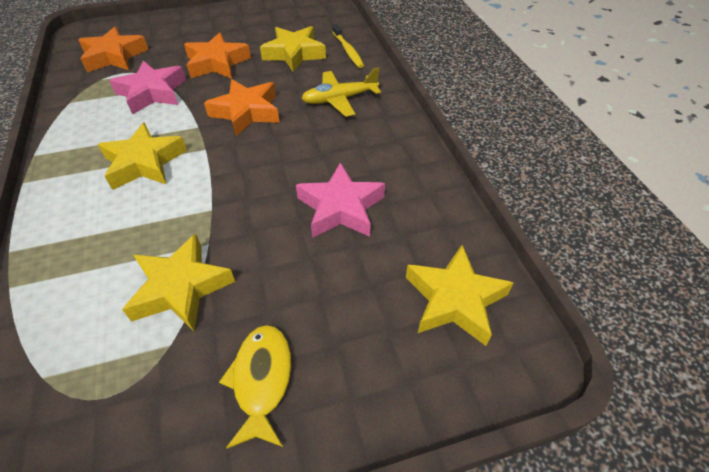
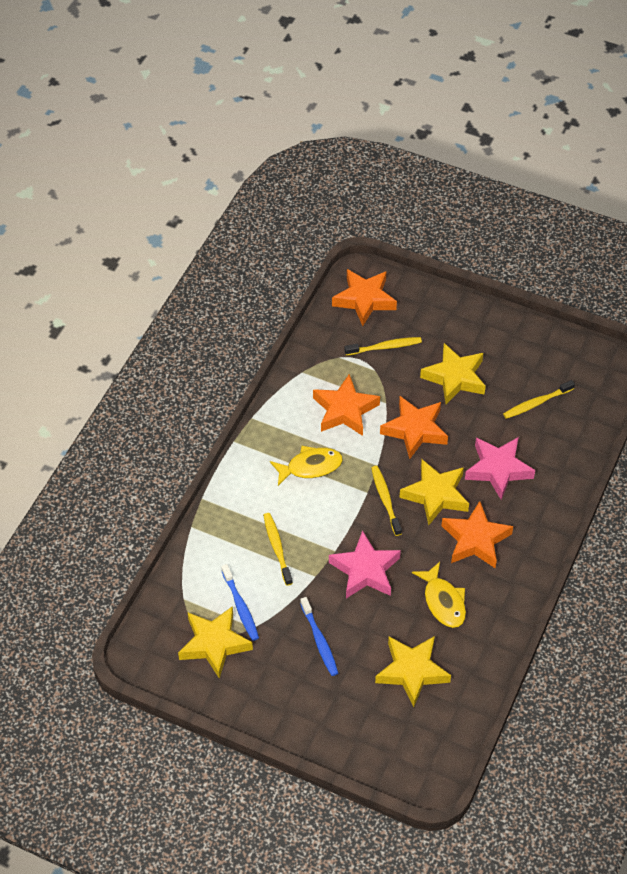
blue toothbrush: 0 -> 2
orange star: 3 -> 4
yellow fish: 1 -> 2
yellow plane: 1 -> 0
yellow toothbrush: 1 -> 4

